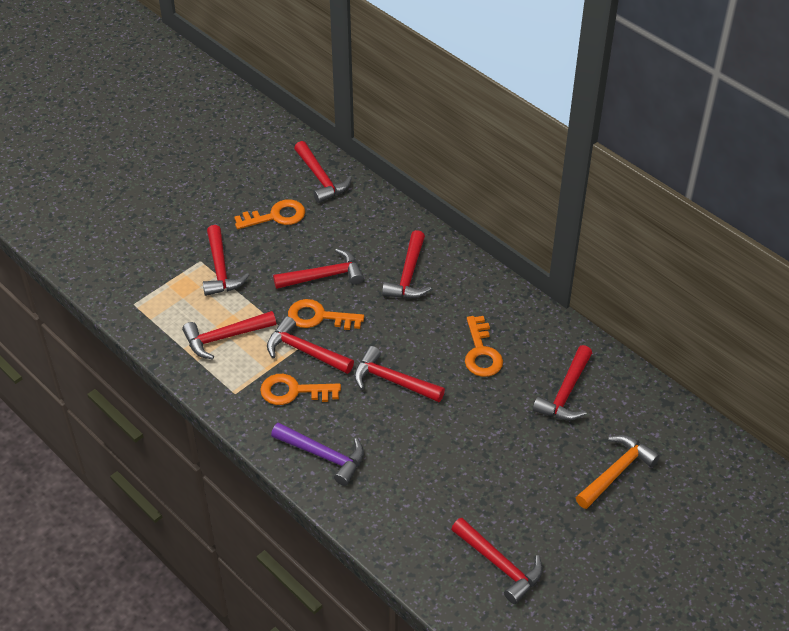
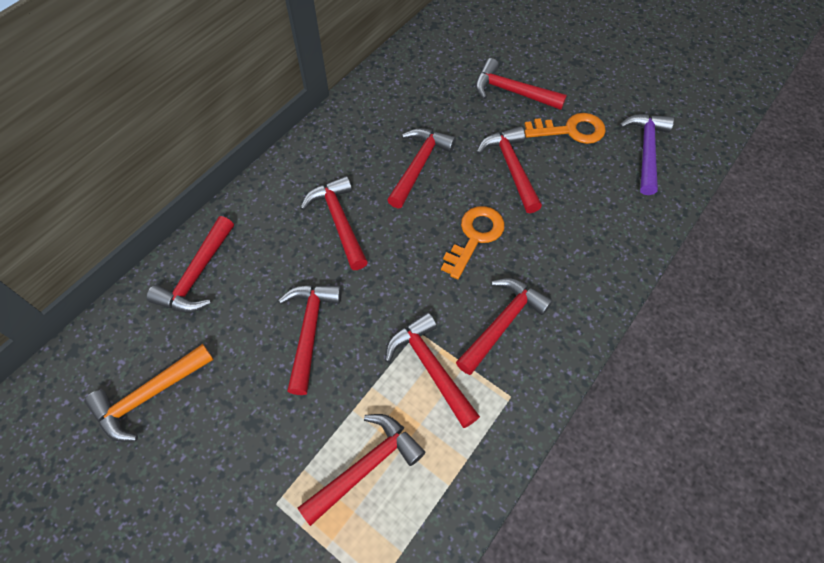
orange key: 4 -> 2

